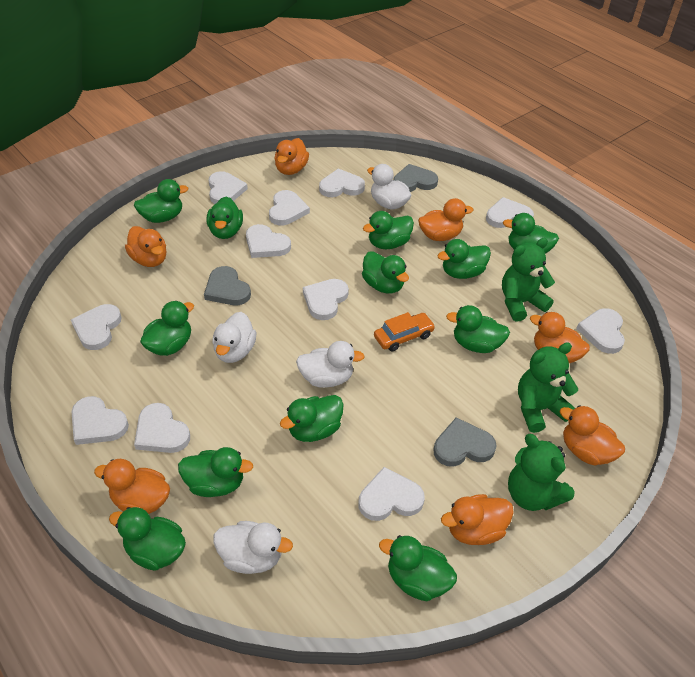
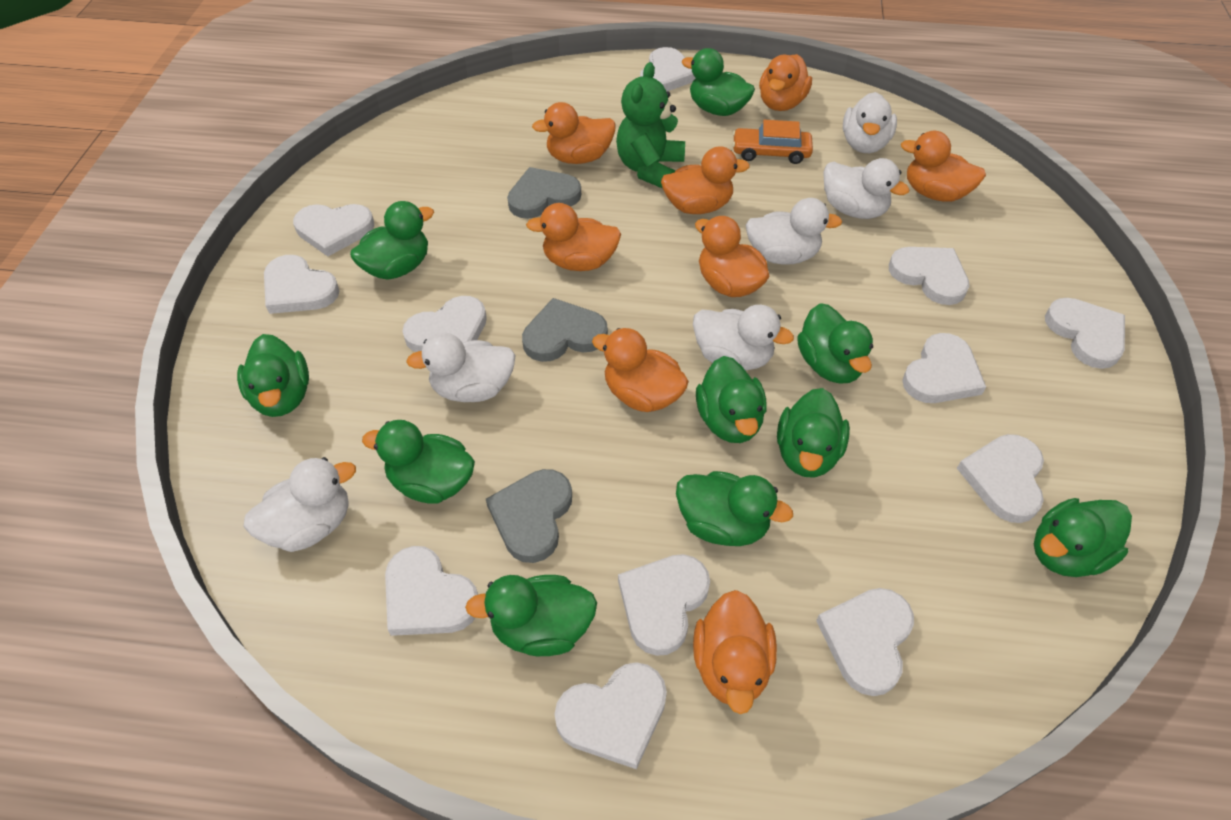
green duck: 12 -> 10
green teddy bear: 3 -> 1
orange duck: 7 -> 8
white duck: 4 -> 6
white heart: 11 -> 12

